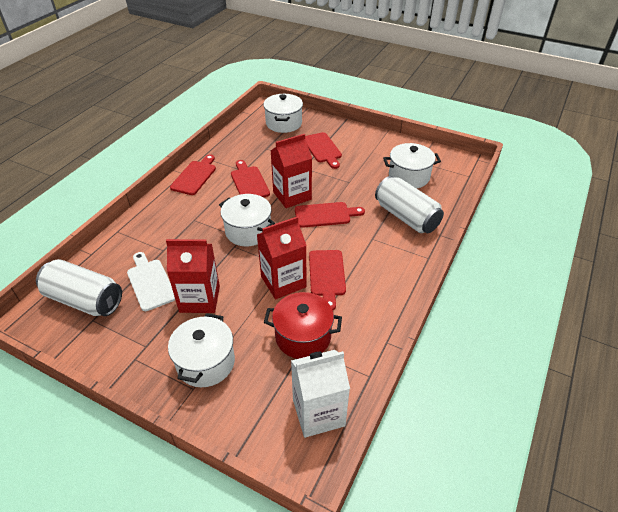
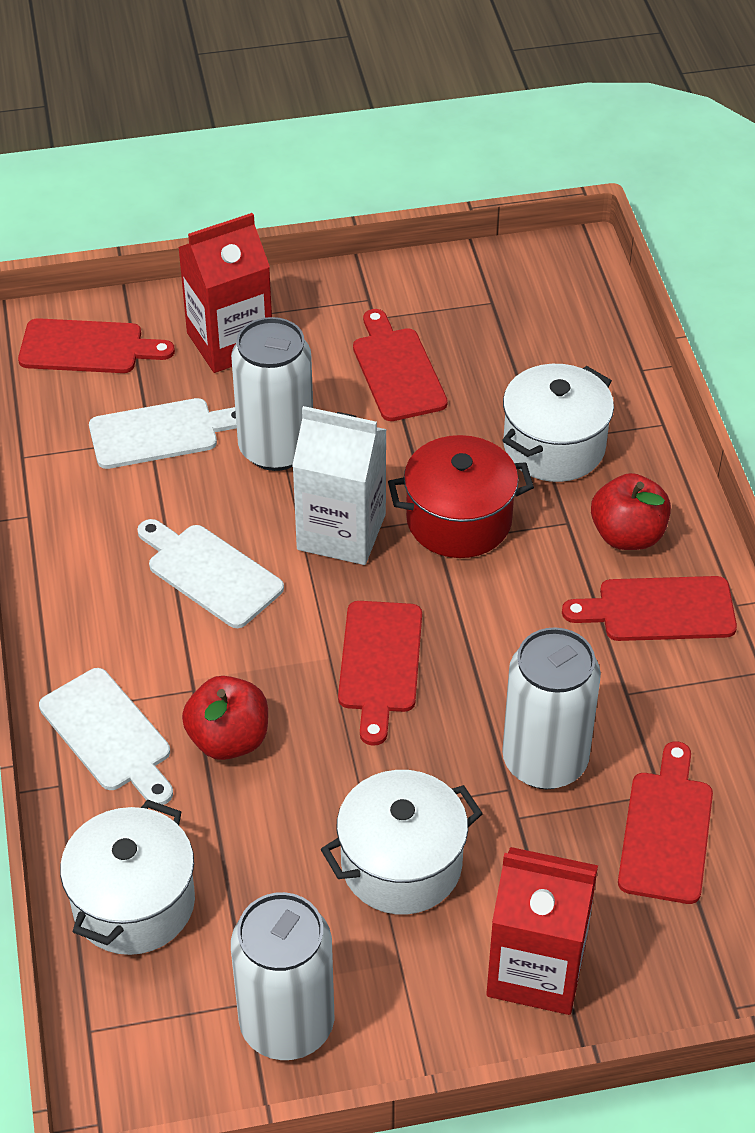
red apple: 0 -> 2
red carton: 3 -> 2
white can: 2 -> 3
white cutting board: 1 -> 3
white pot: 4 -> 3

